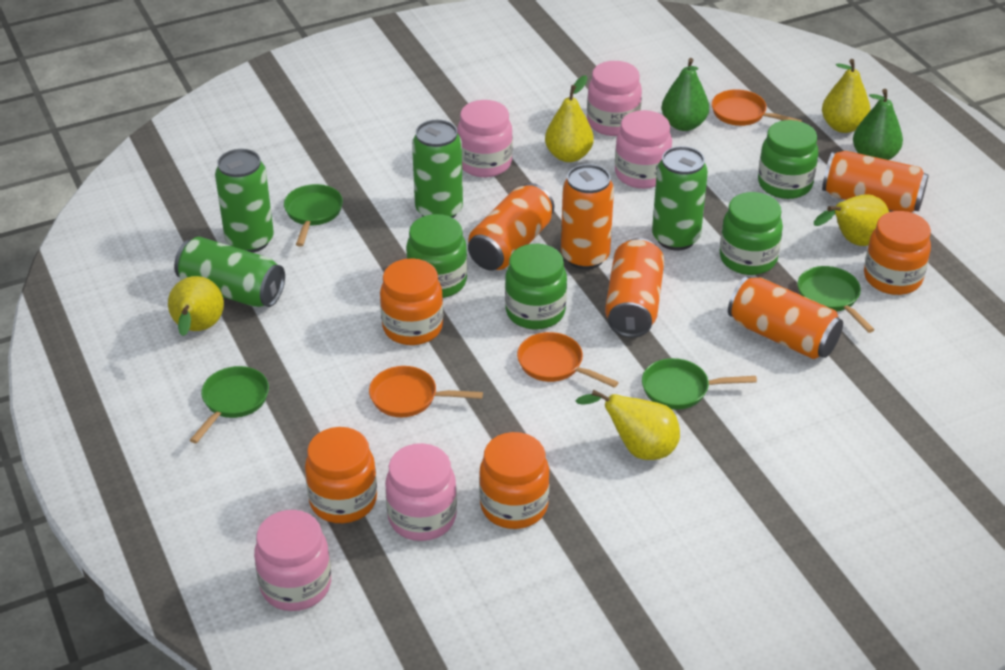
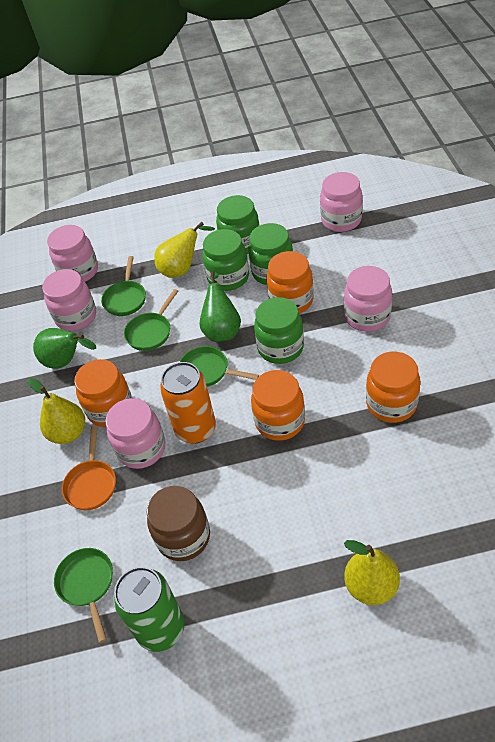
brown jar: 0 -> 1
green can: 4 -> 1
orange can: 5 -> 1
orange pan: 3 -> 1
yellow pear: 5 -> 3

